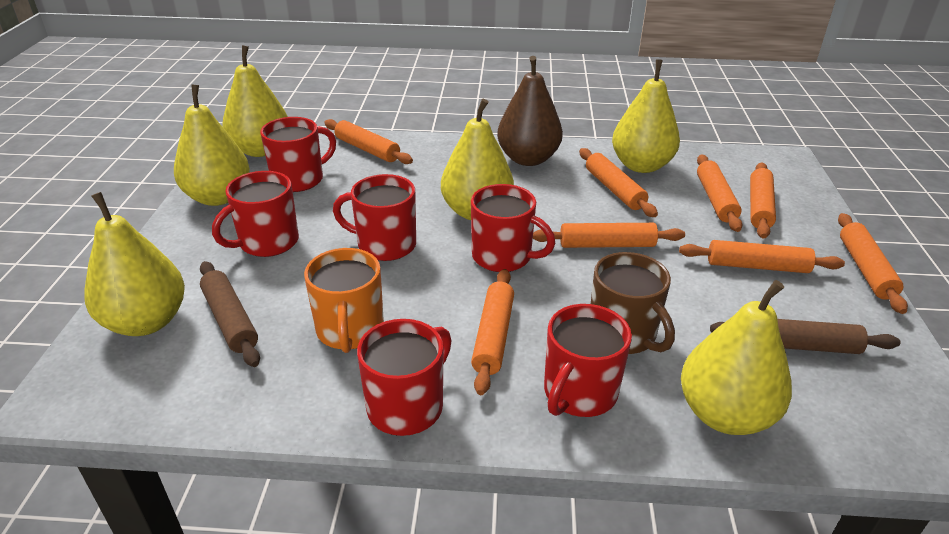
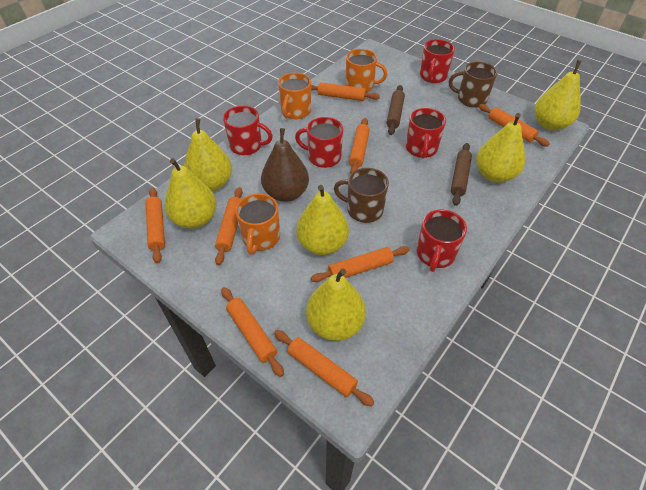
brown mug: 1 -> 2
orange mug: 1 -> 3
red mug: 6 -> 5

